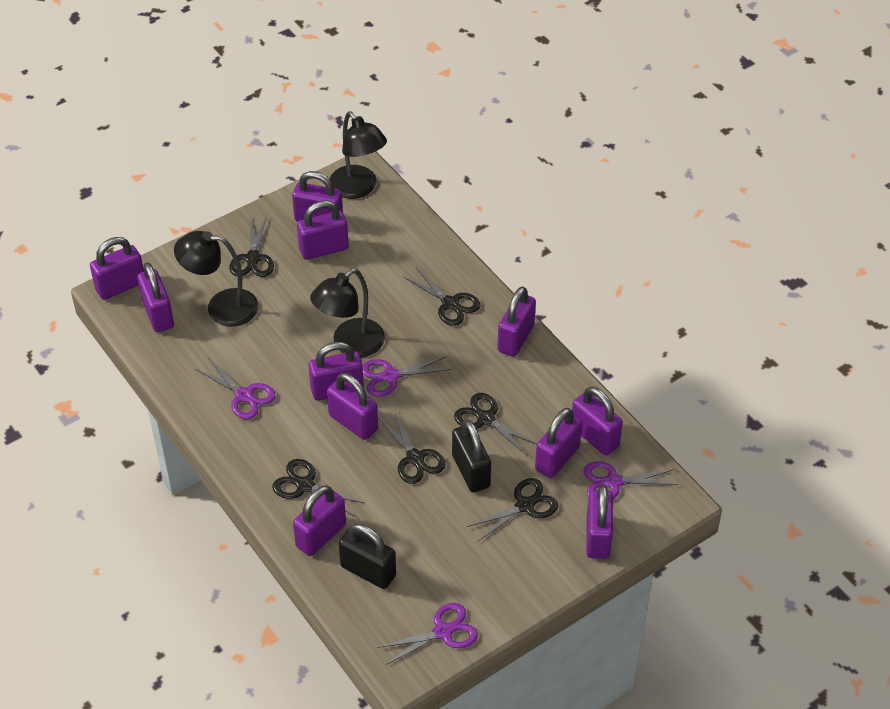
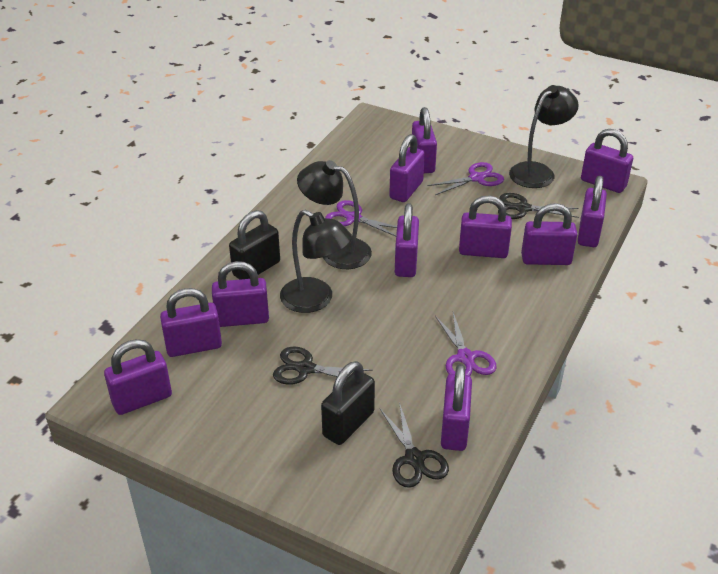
black scissors: 6 -> 3
purple scissors: 4 -> 3

